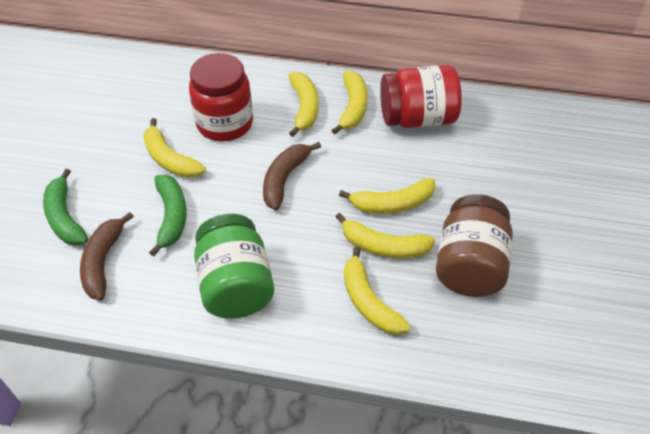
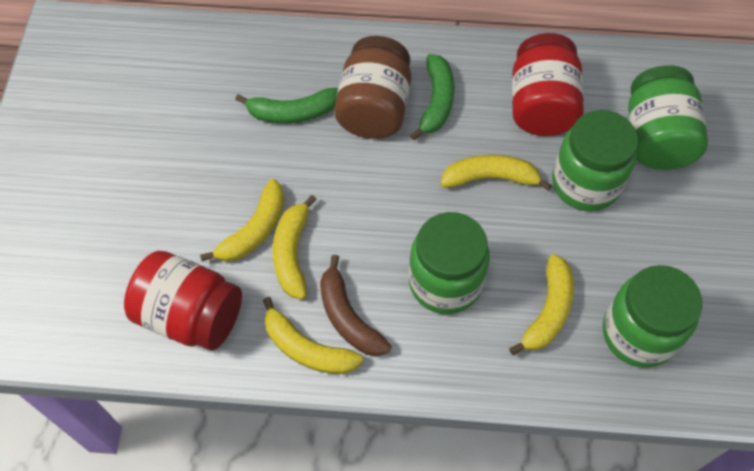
brown banana: 2 -> 1
green jar: 1 -> 4
yellow banana: 6 -> 5

